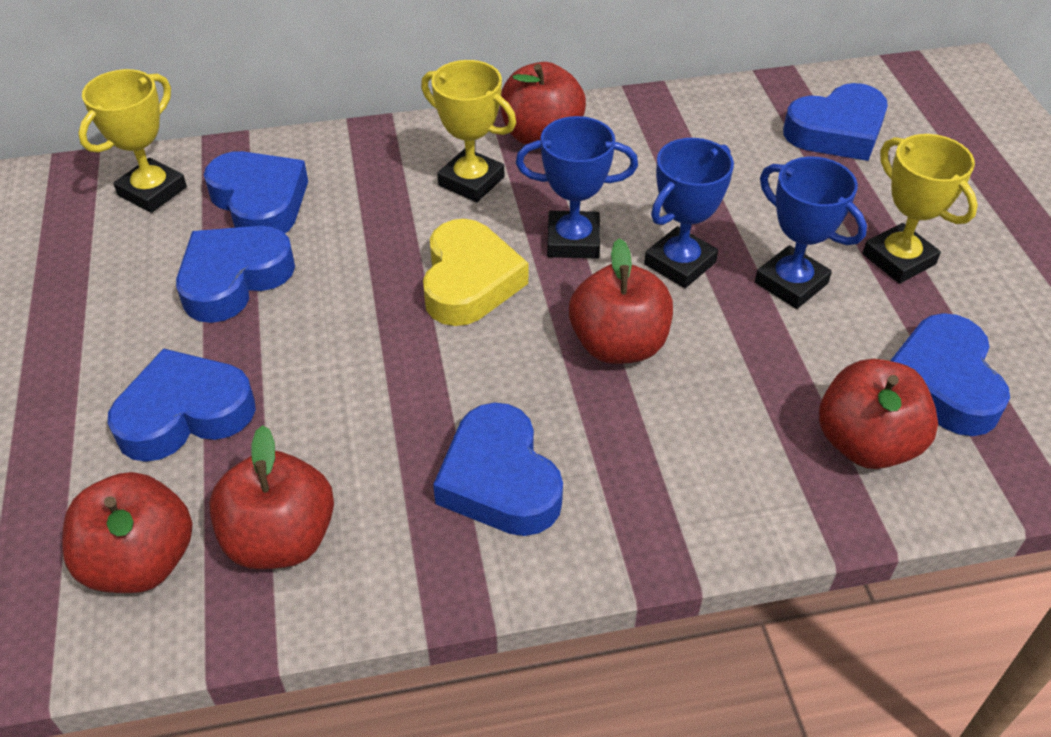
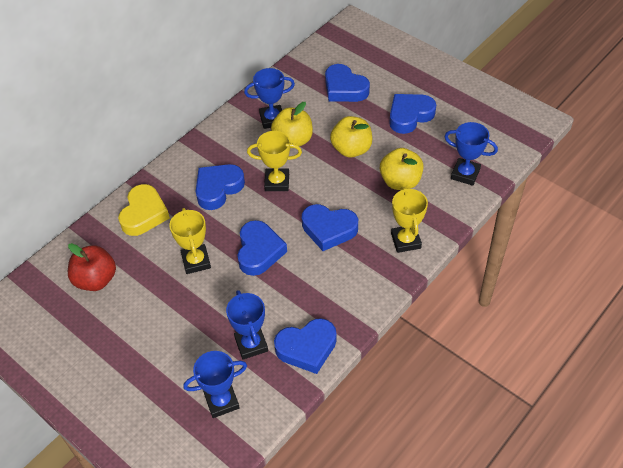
blue trophy: 3 -> 4
red apple: 5 -> 1
yellow apple: 0 -> 3

